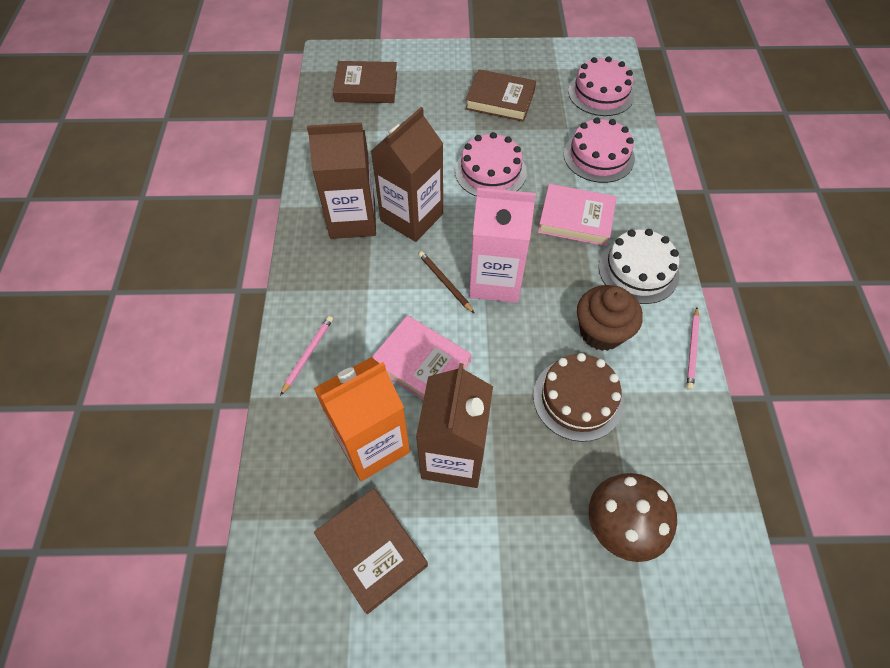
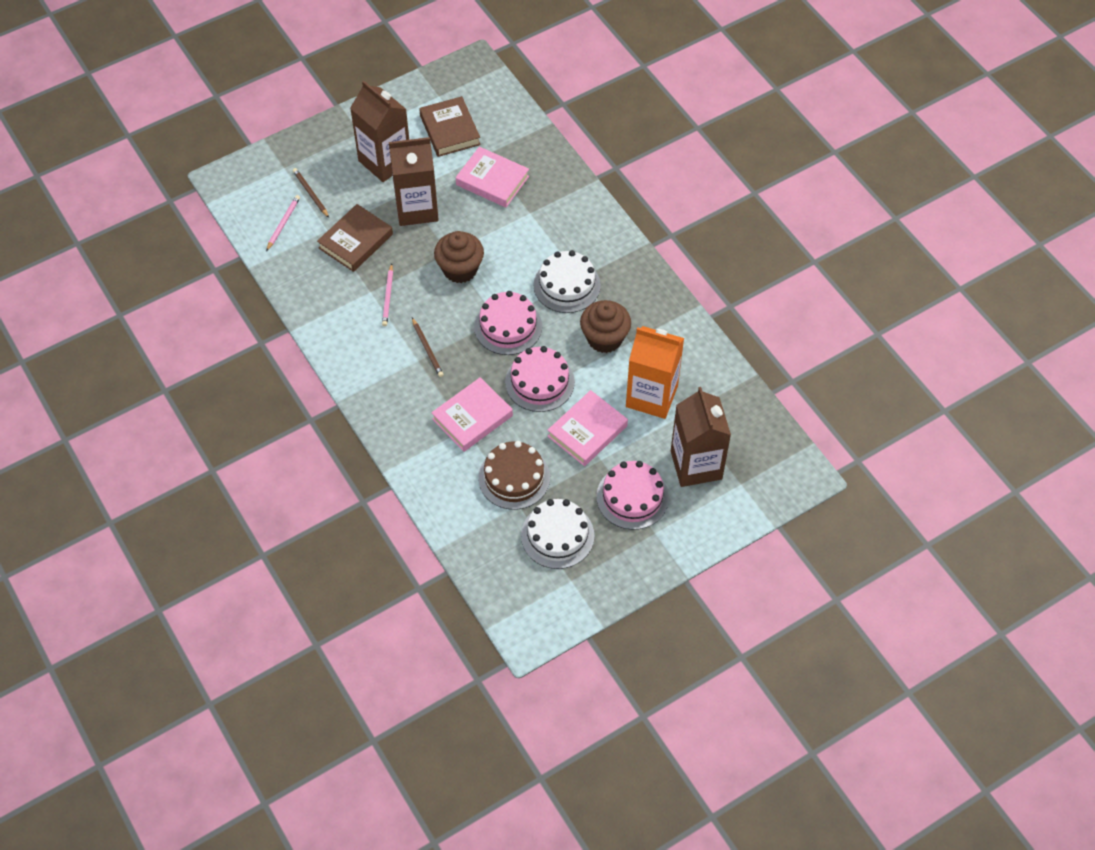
brown book: 3 -> 2
brown cupcake: 1 -> 2
brown mushroom: 1 -> 0
brown pencil: 1 -> 2
pink book: 2 -> 3
pink carton: 1 -> 0
white cake: 1 -> 2

